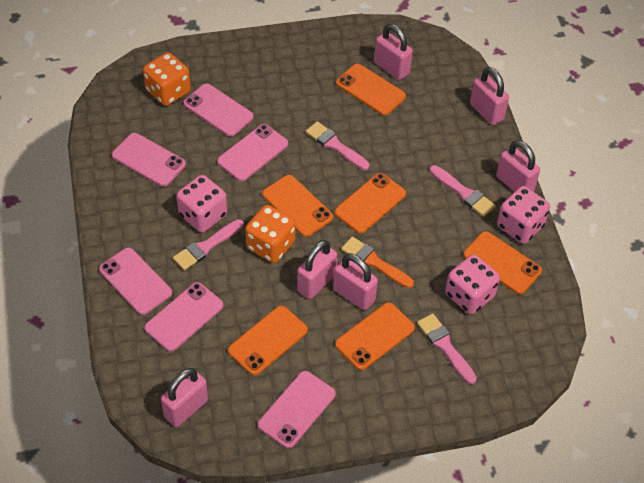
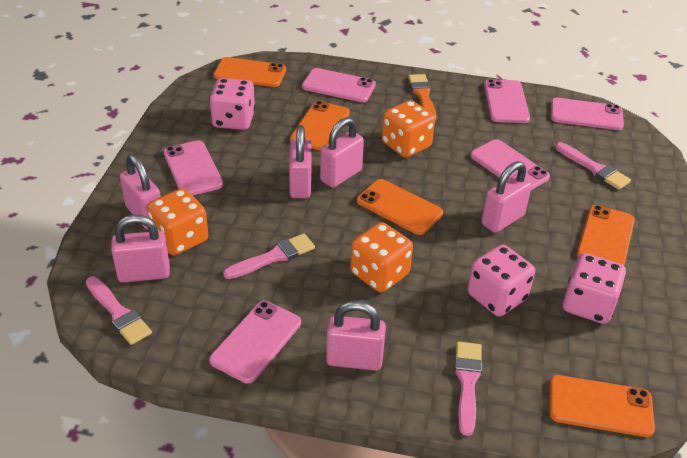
orange dice: 2 -> 3
orange phone: 6 -> 5

